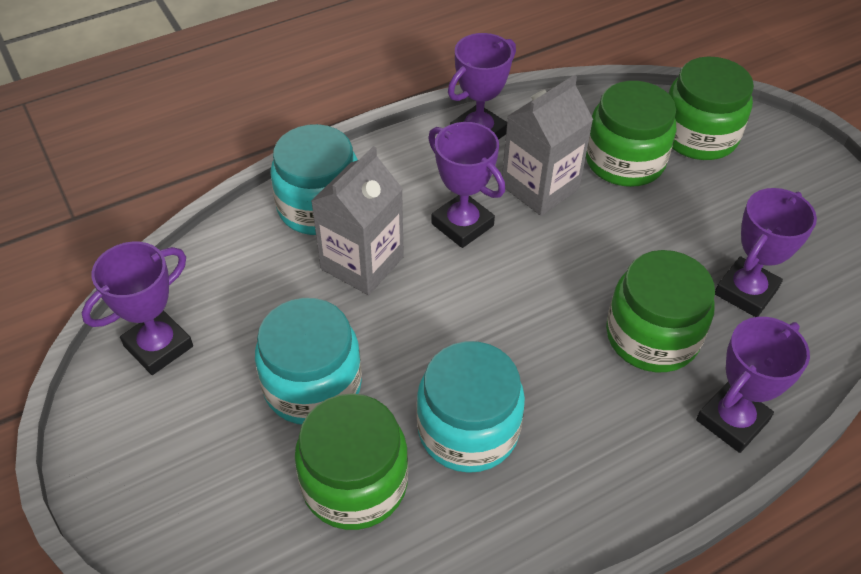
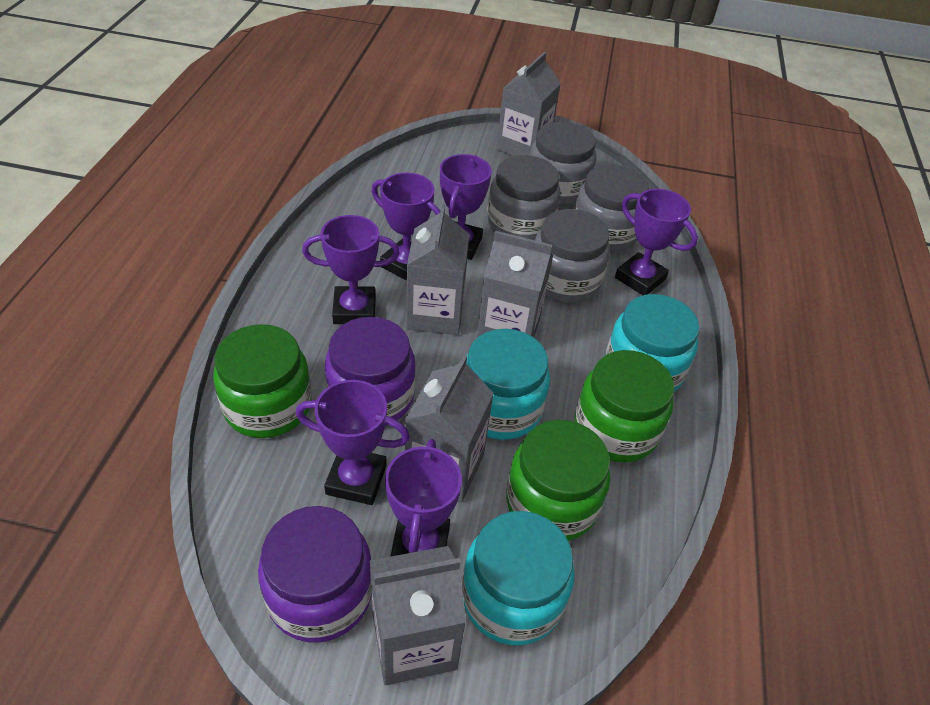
green jar: 4 -> 3
grey carton: 2 -> 5
grey jar: 0 -> 4
purple jar: 0 -> 2
purple trophy: 5 -> 6

